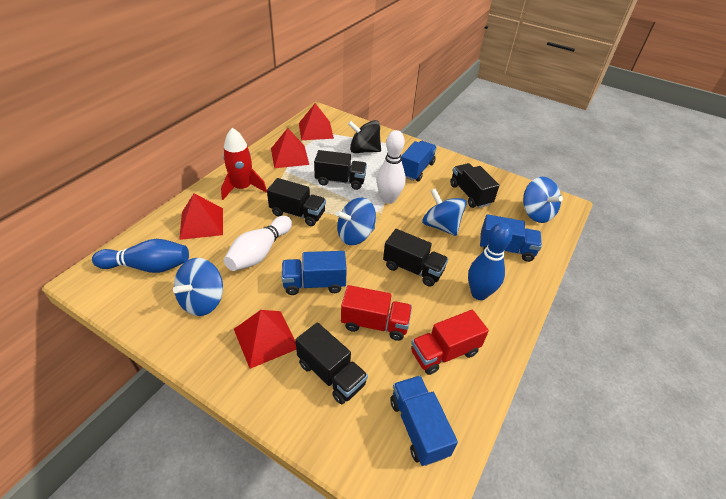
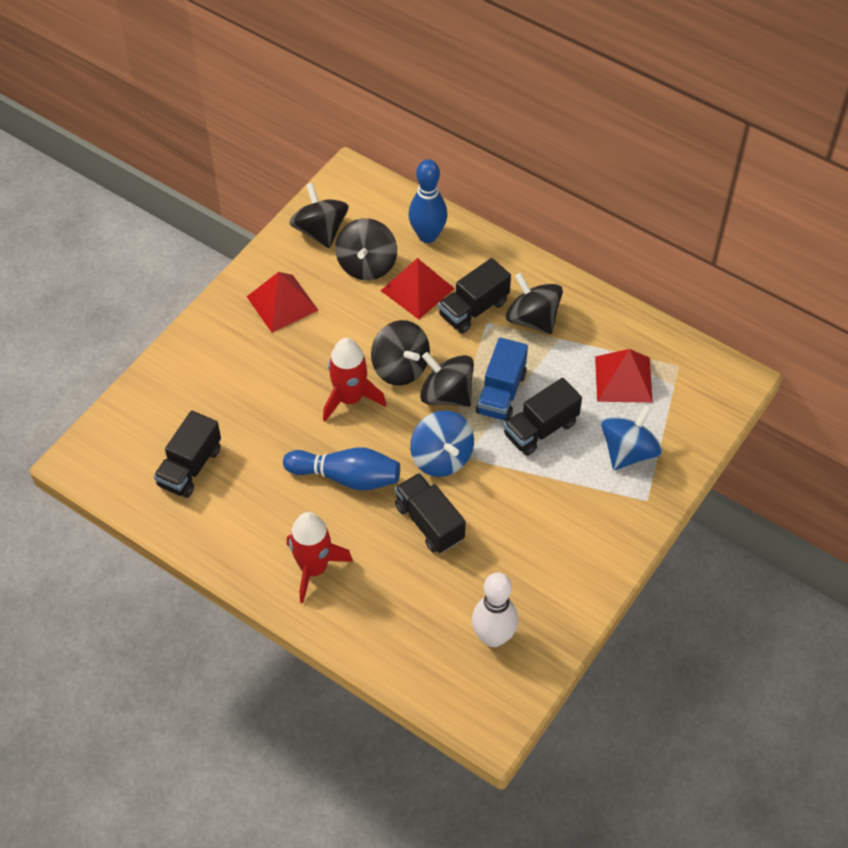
black spinning top: 1 -> 5
black truck: 5 -> 4
blue spinning top: 4 -> 2
blue truck: 4 -> 1
red pyramid: 4 -> 3
red rocket: 1 -> 2
red truck: 2 -> 0
white bowling pin: 2 -> 1

